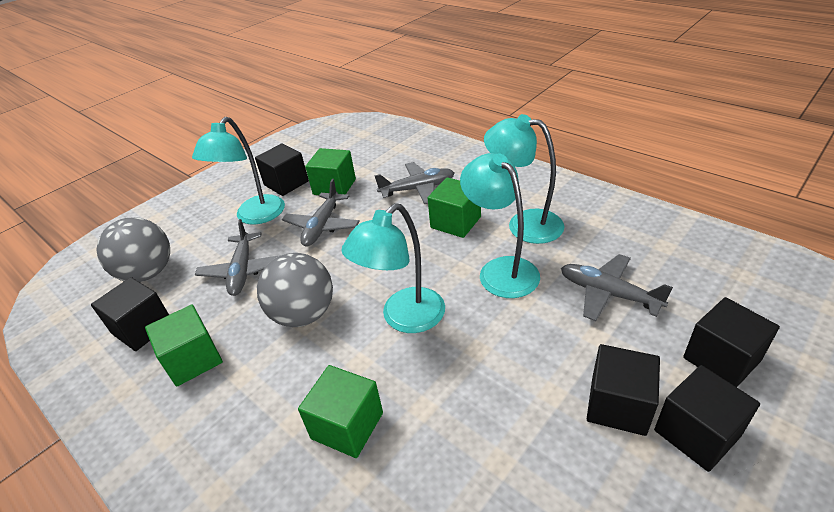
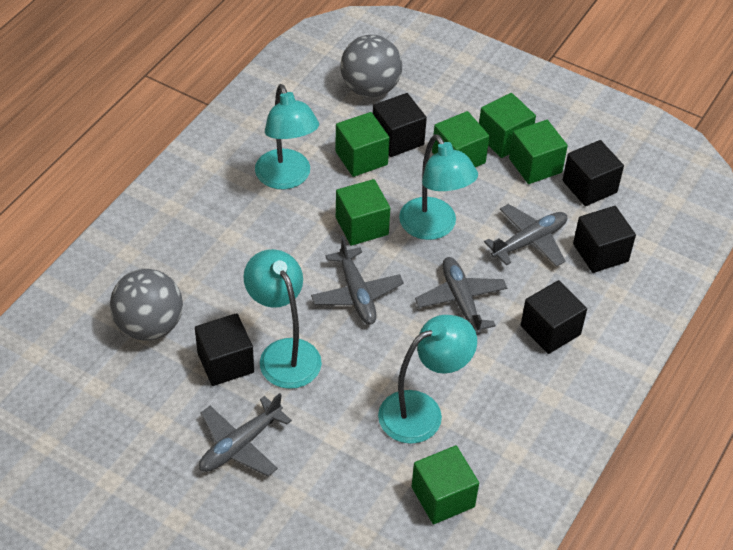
green cube: 4 -> 6

